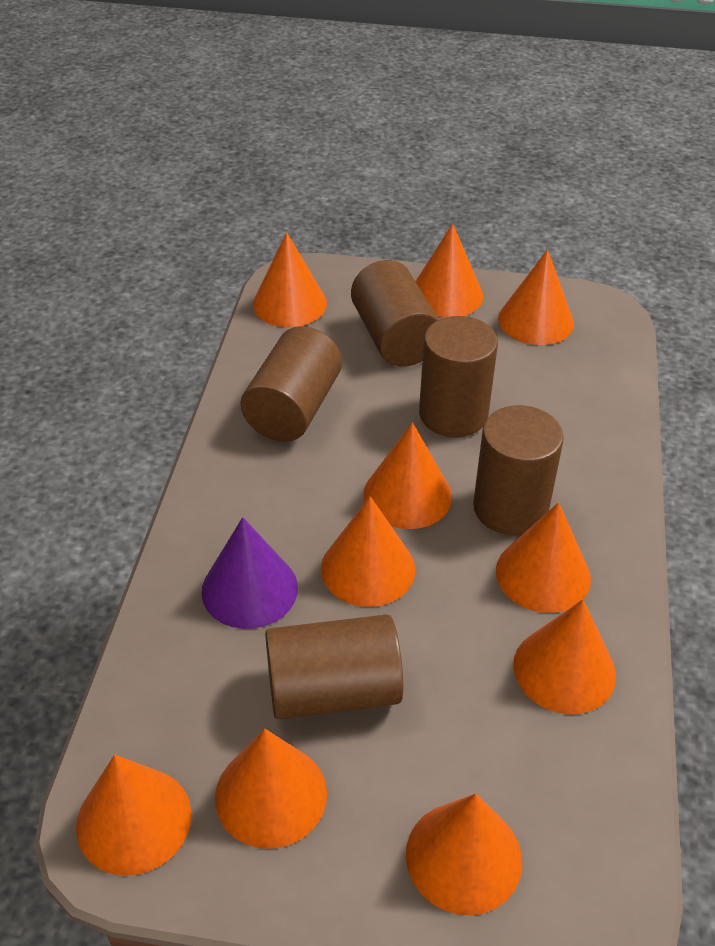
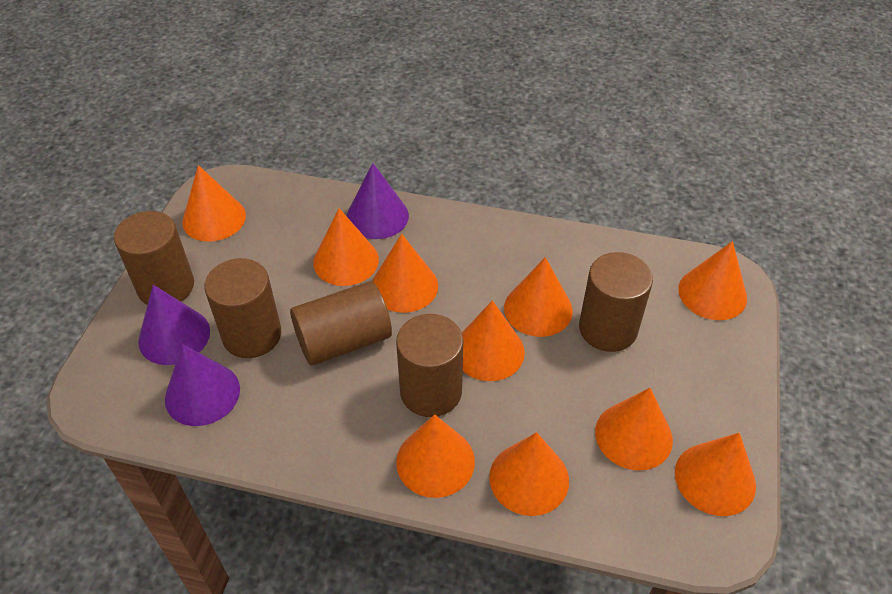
purple cone: 1 -> 3

